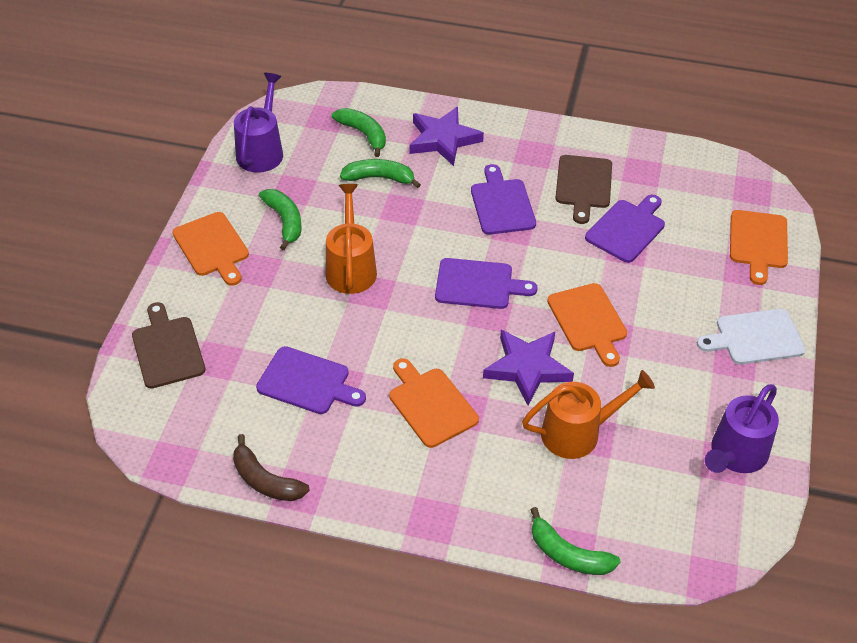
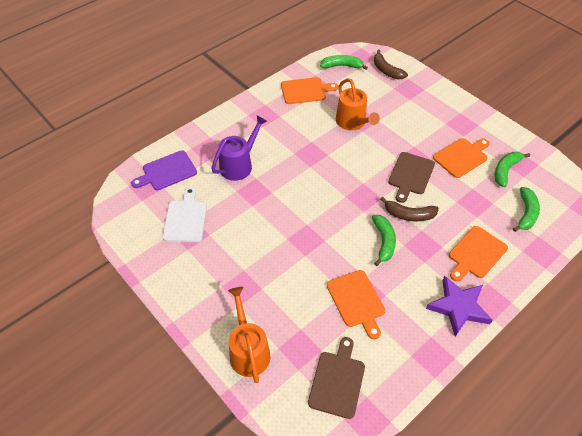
brown banana: 1 -> 2
purple cutting board: 4 -> 1
purple star: 2 -> 1
purple watering can: 2 -> 1

